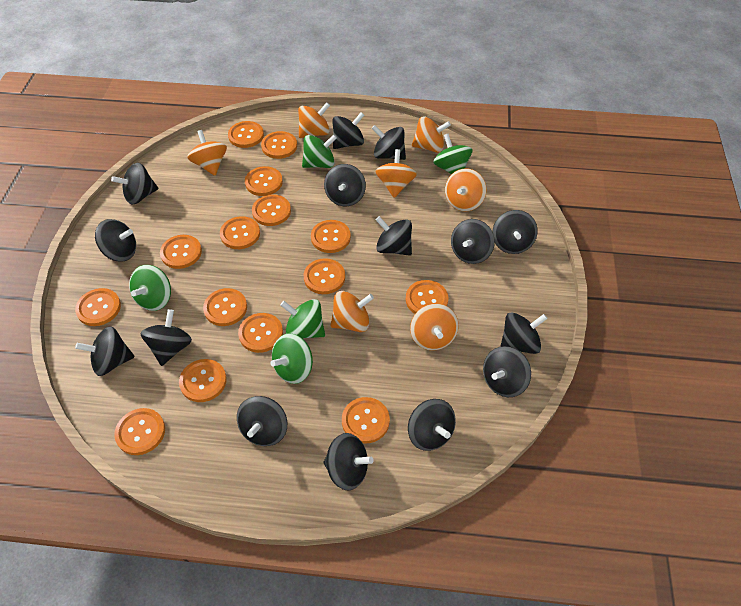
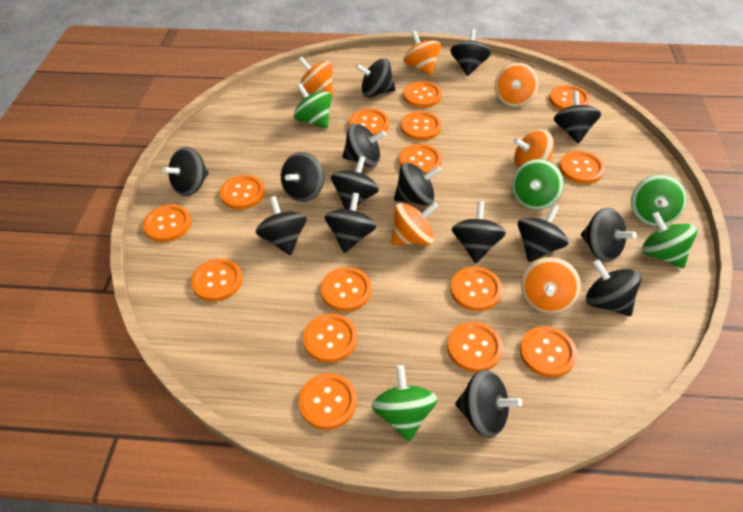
orange spinning top: 7 -> 6

